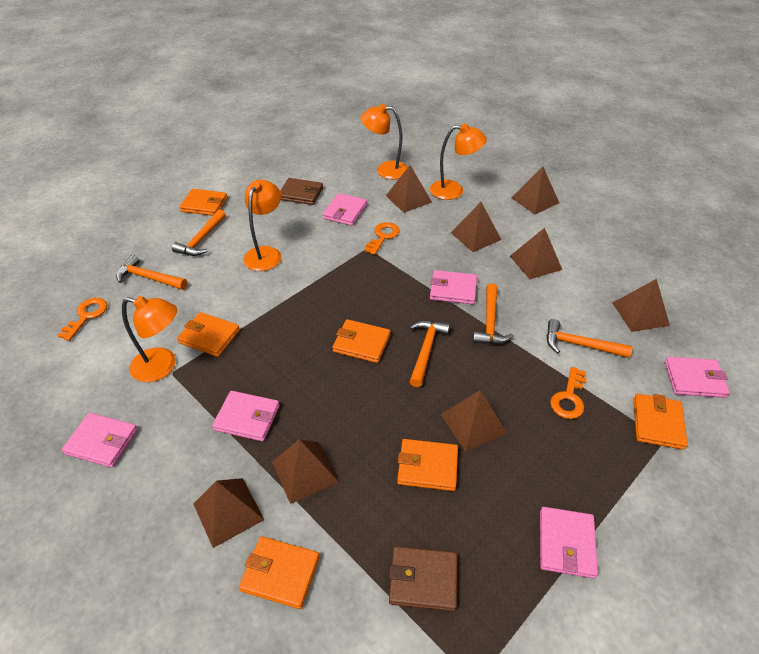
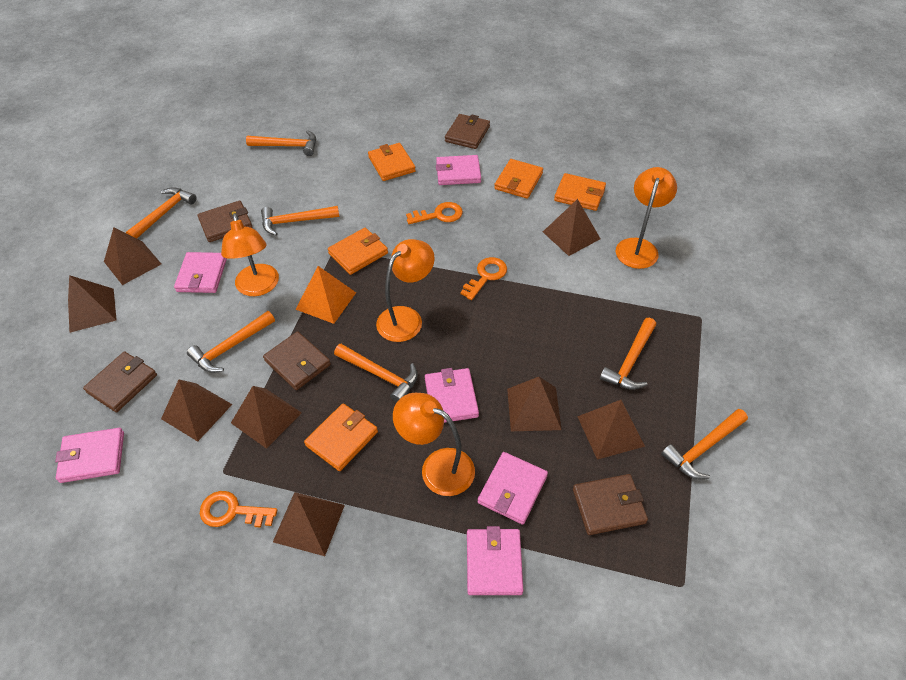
brown wallet: 2 -> 5
orange hammer: 5 -> 7
orange pyramid: 0 -> 1
orange wallet: 6 -> 5

